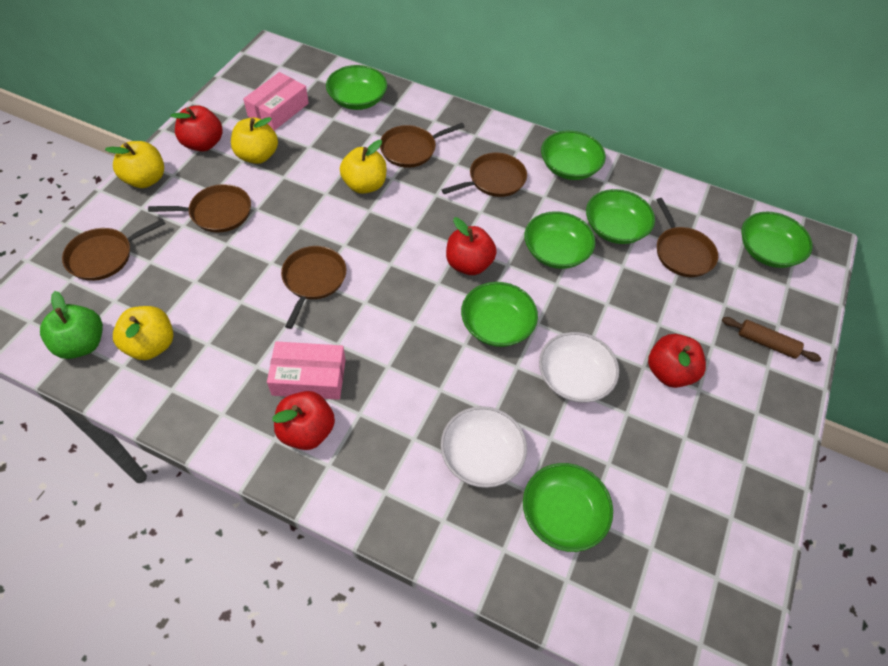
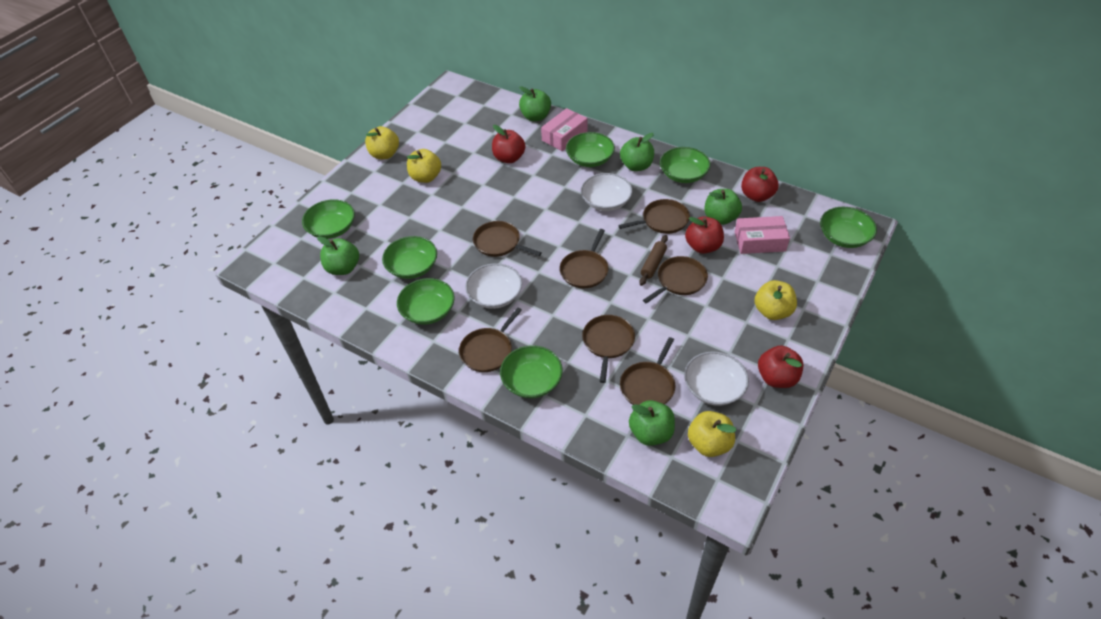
brown pan: 6 -> 7
green apple: 1 -> 5
white bowl: 2 -> 3

